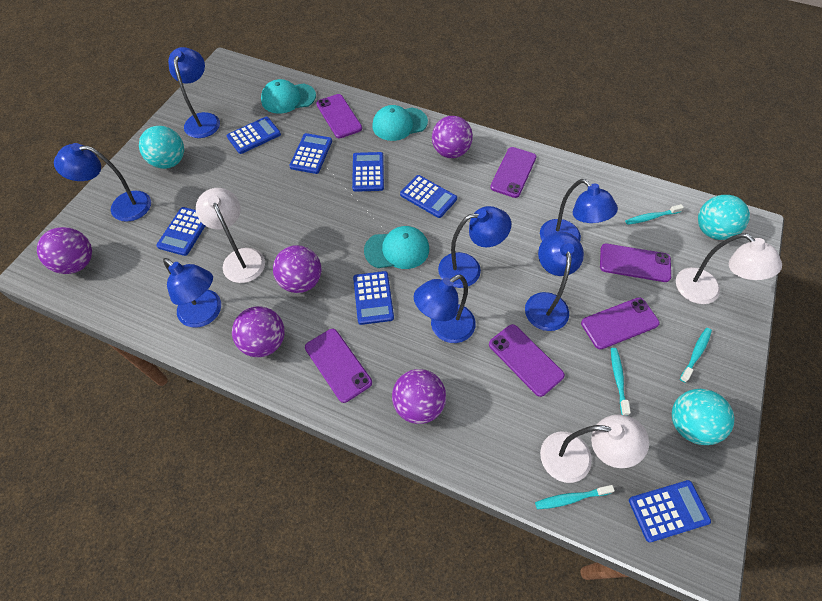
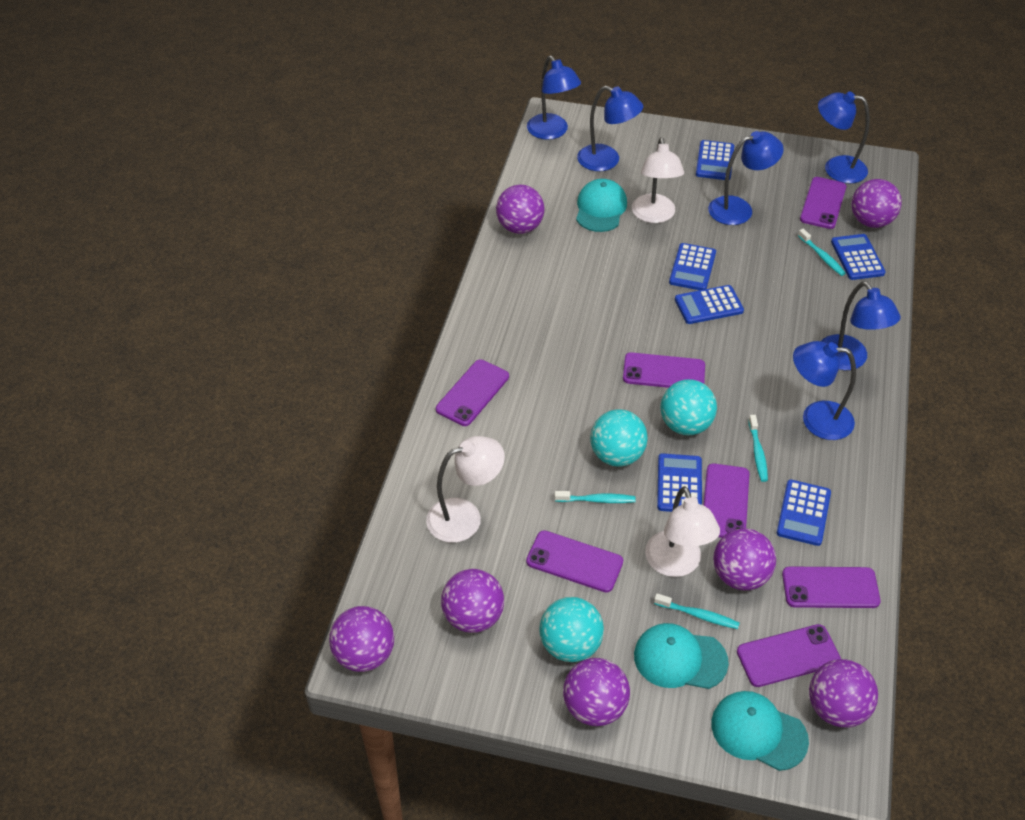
blue calculator: 7 -> 6
blue lamp: 7 -> 6
purple ball: 5 -> 7
purple phone: 6 -> 7

